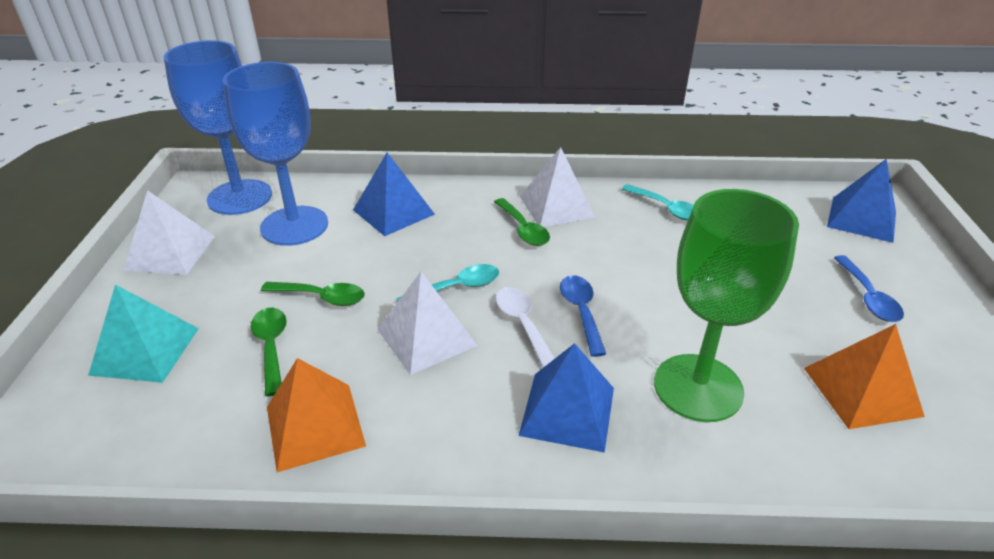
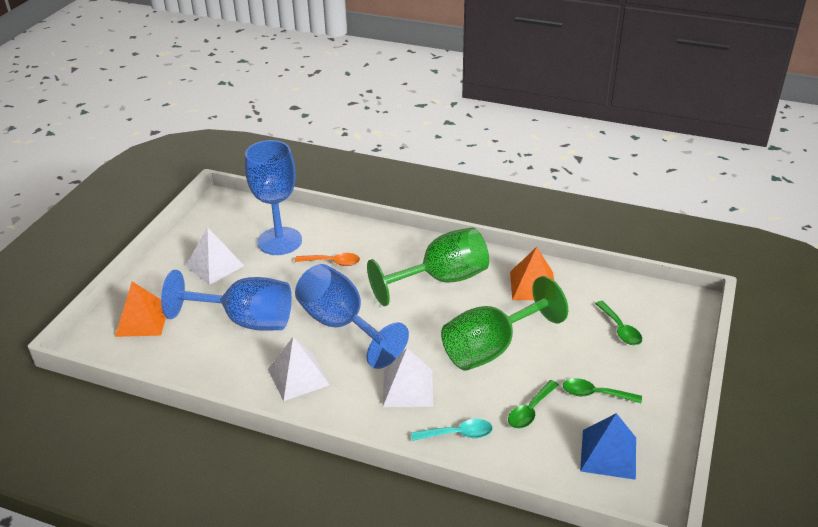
blue goblet: 2 -> 3
blue pyramid: 3 -> 1
blue spoon: 2 -> 0
green goblet: 1 -> 2
orange spoon: 0 -> 1
turquoise pyramid: 1 -> 0
turquoise spoon: 2 -> 1
white spoon: 1 -> 0

